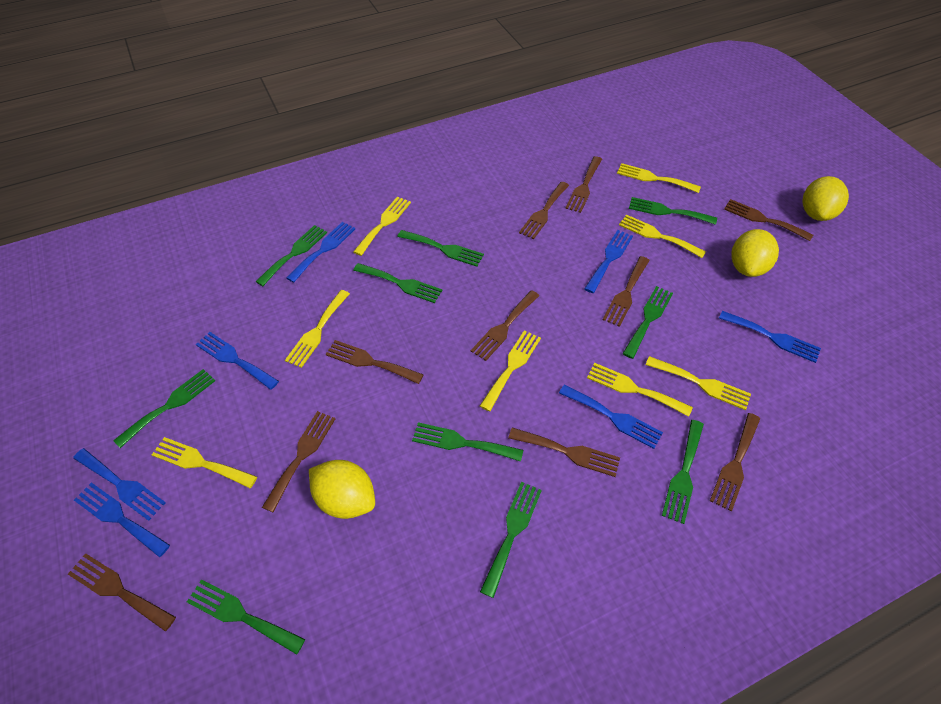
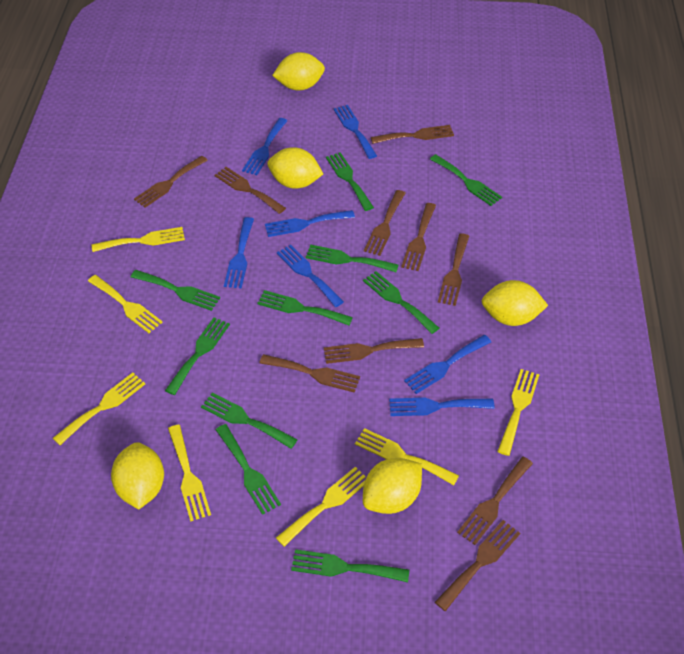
yellow fork: 8 -> 7
yellow lemon: 3 -> 5

